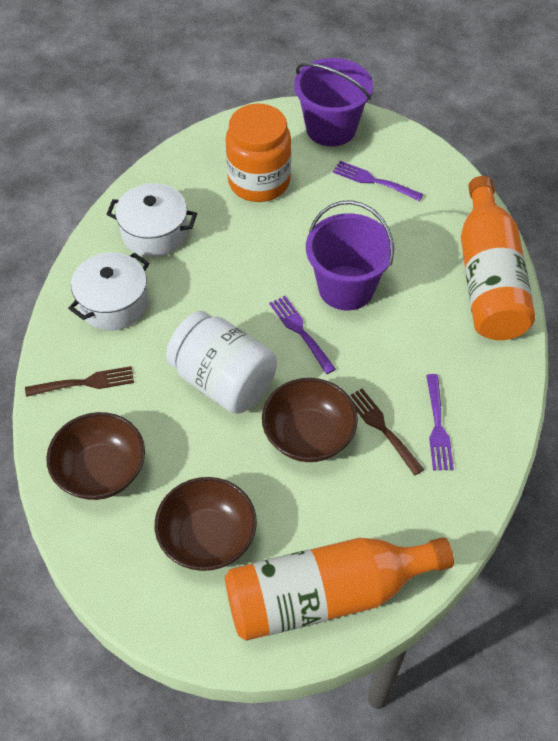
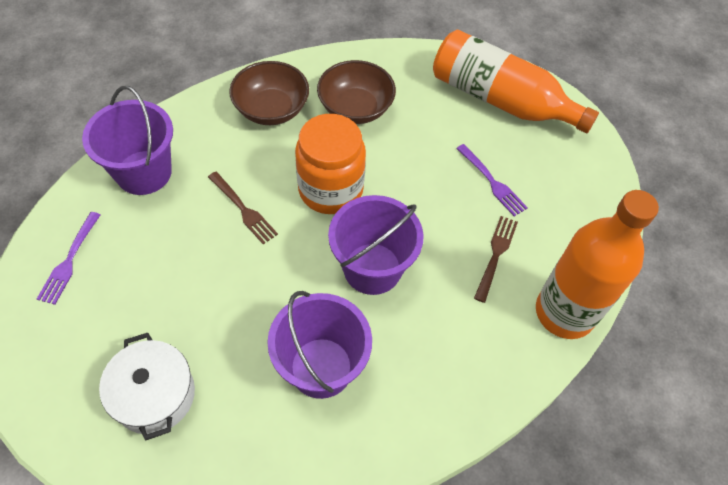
brown bowl: 3 -> 2
purple bucket: 2 -> 3
purple fork: 3 -> 2
white jar: 1 -> 0
white pot: 2 -> 1

